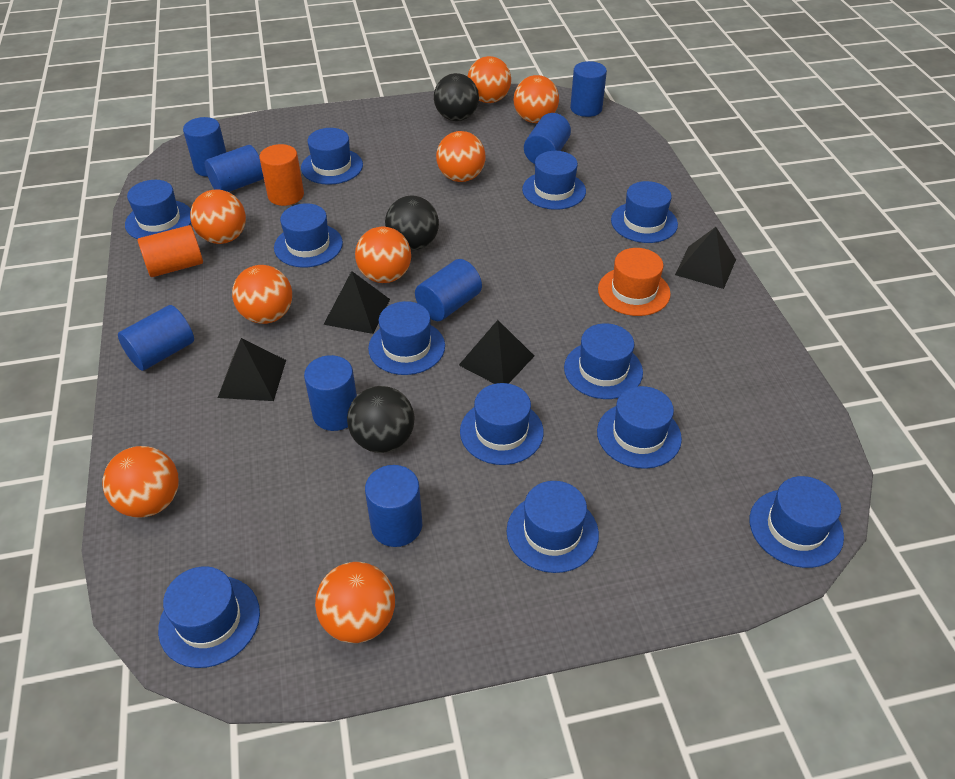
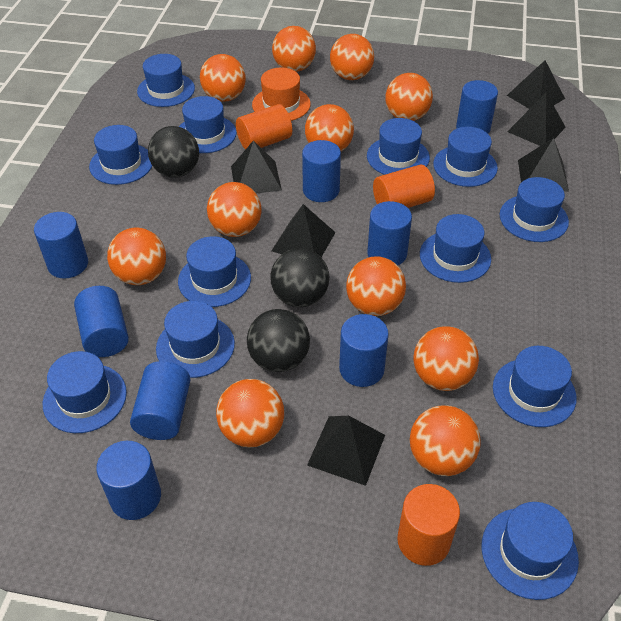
black pyramid: 4 -> 6
orange ball: 8 -> 11
orange cylinder: 2 -> 3

